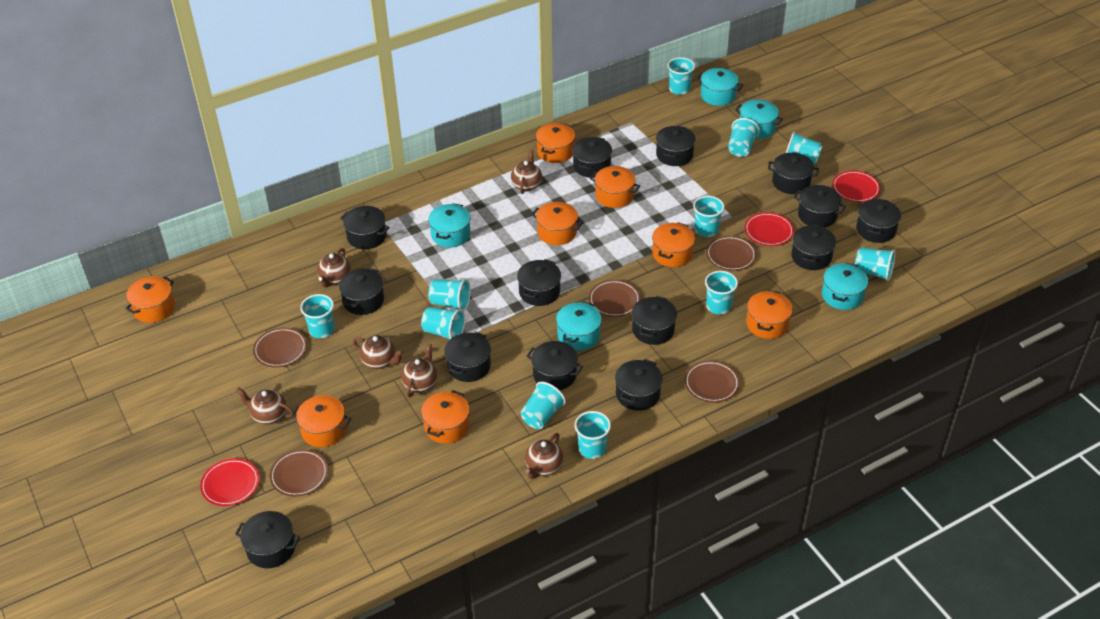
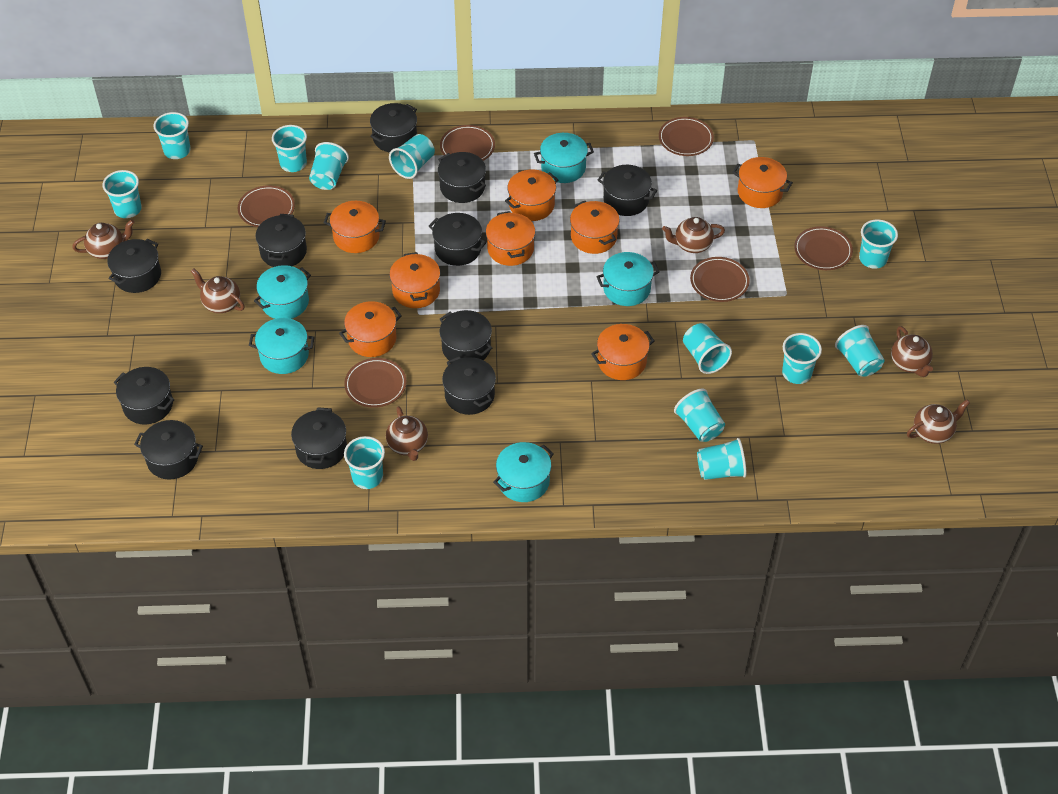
black pot: 14 -> 11
brown plate: 5 -> 6
red plate: 3 -> 0
turquoise cup: 11 -> 12

